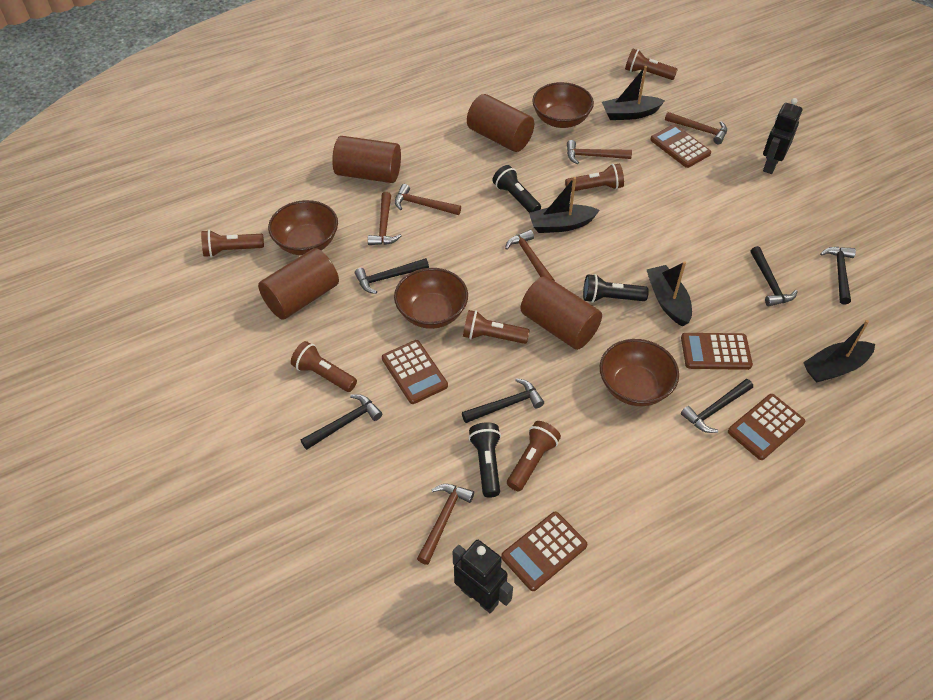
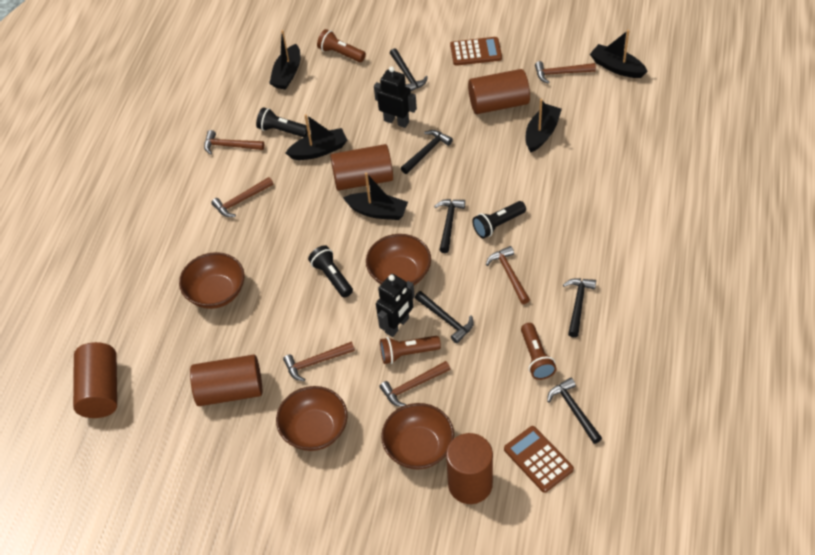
black boat: 4 -> 5
brown calculator: 5 -> 2
brown cylinder: 4 -> 5
brown flashlight: 6 -> 3

